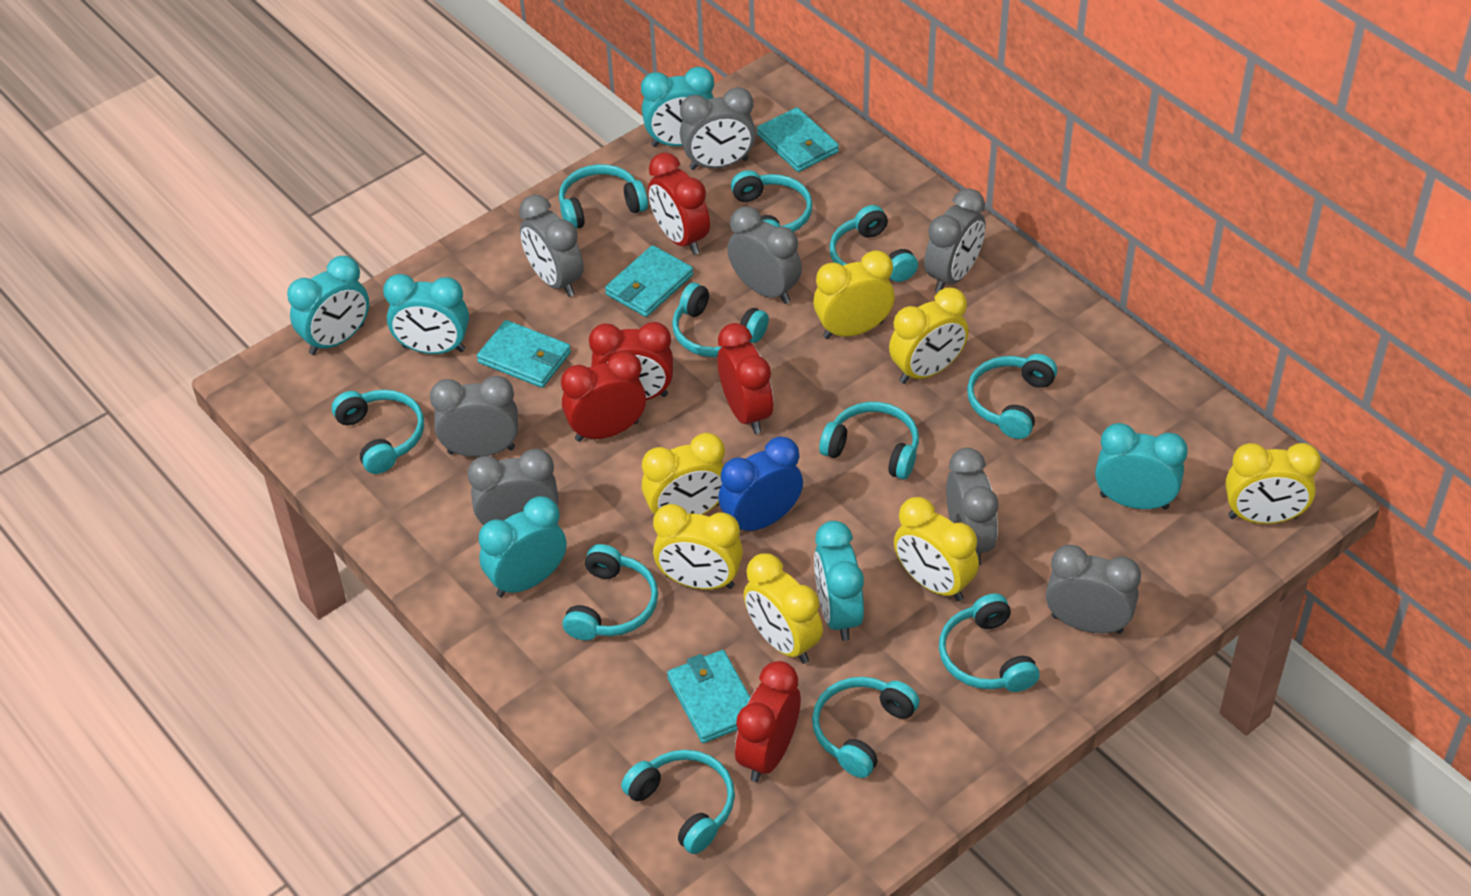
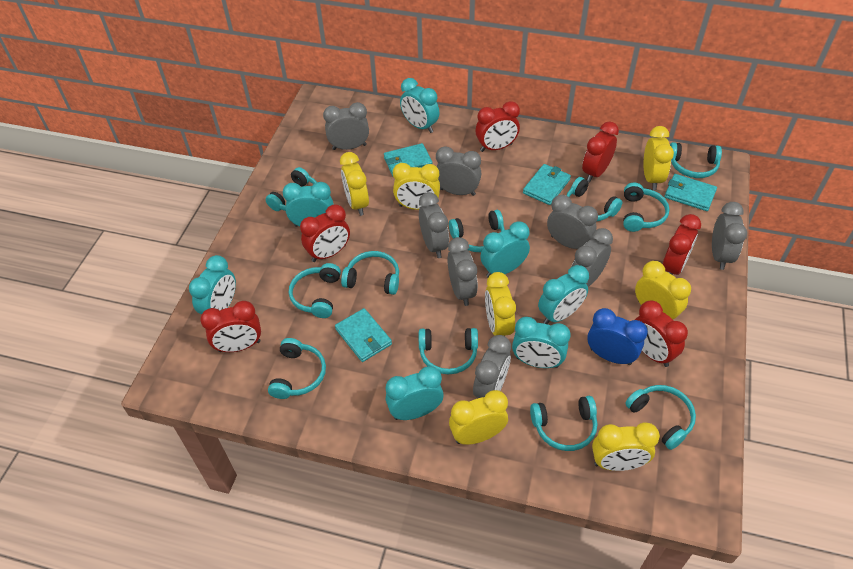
red clock: 5 -> 6
turquoise clock: 6 -> 7

